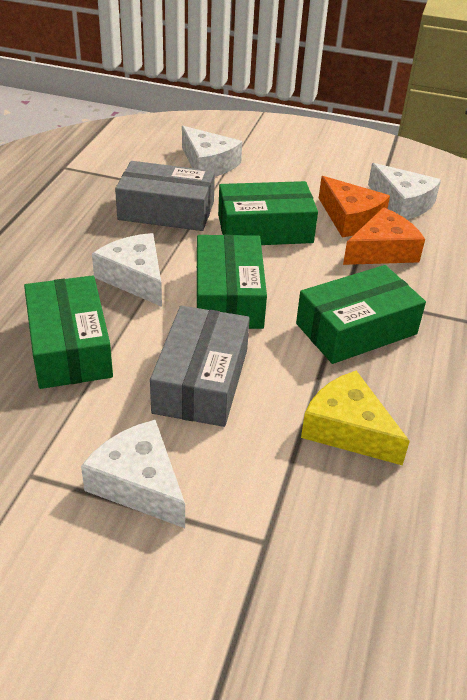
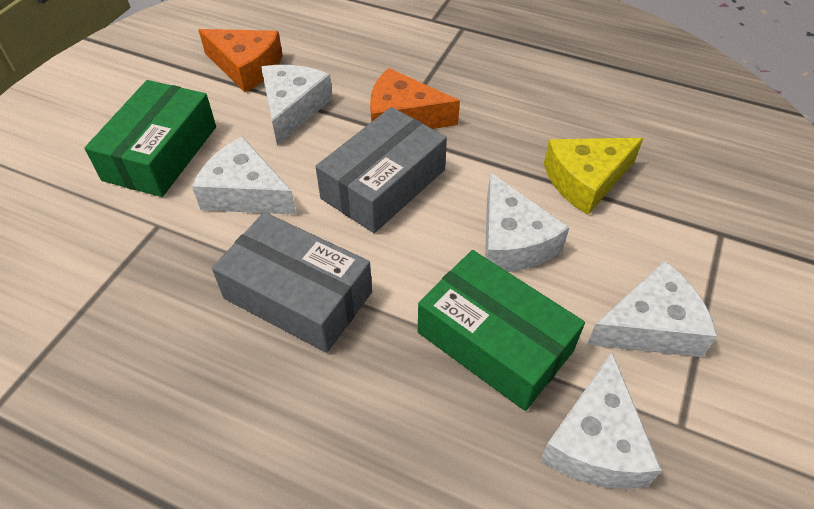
green box: 4 -> 2
white cheese: 4 -> 5

